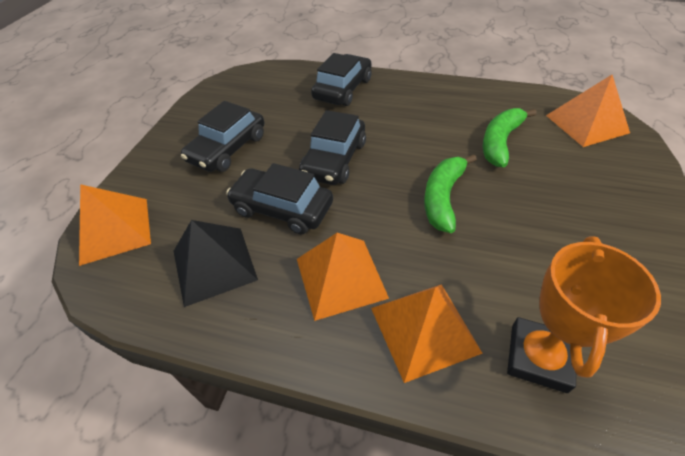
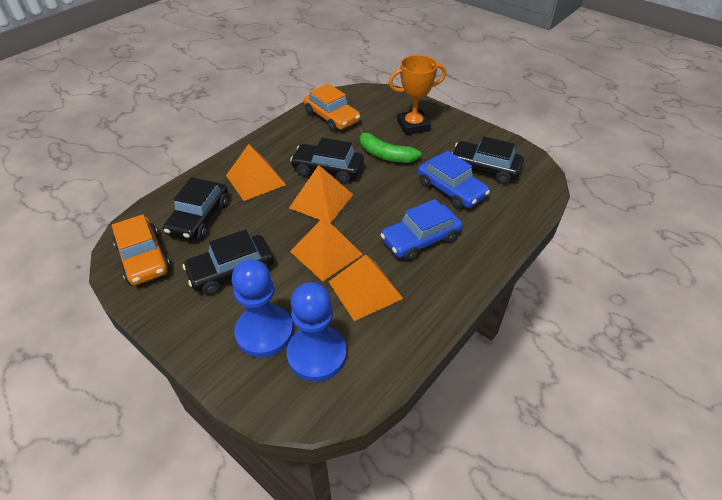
black pyramid: 1 -> 0
blue car: 0 -> 2
blue pawn: 0 -> 2
green banana: 2 -> 1
orange car: 0 -> 2

